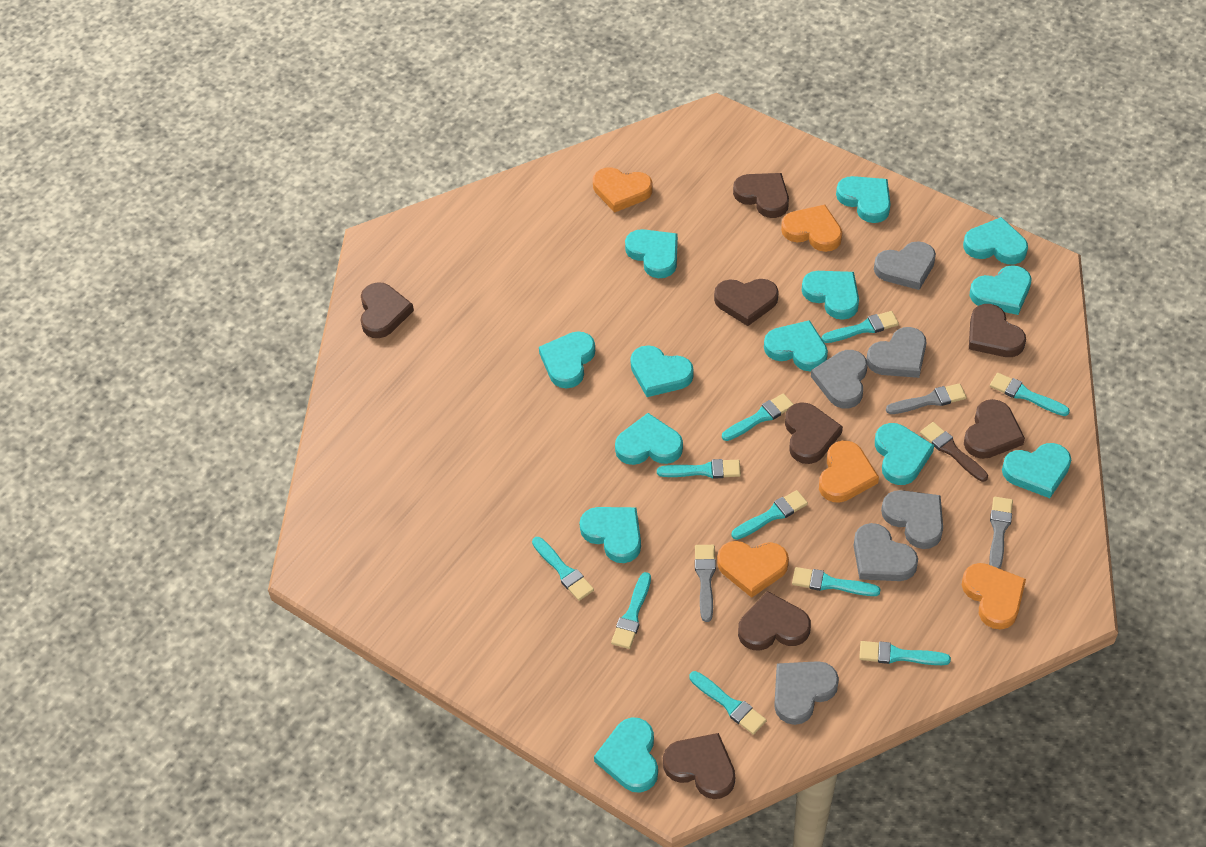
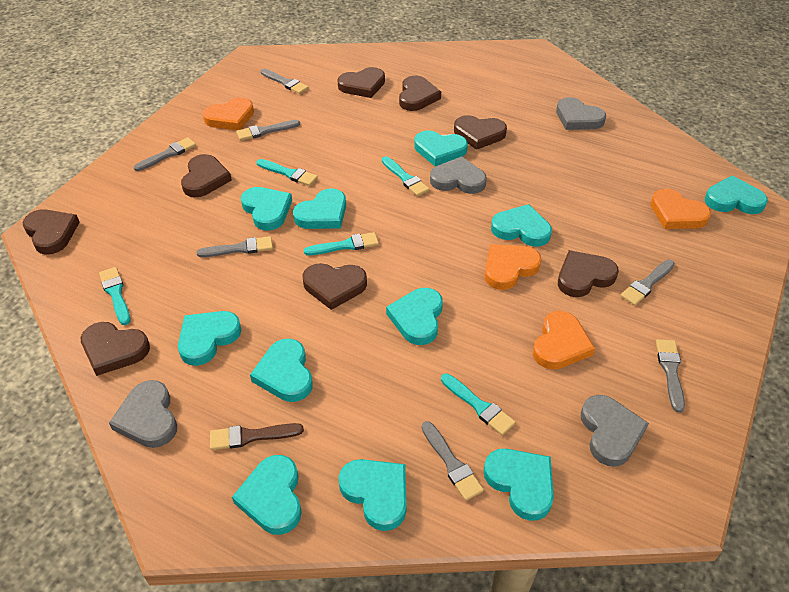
grey brush: 3 -> 7
grey heart: 6 -> 4
orange heart: 5 -> 4
turquoise brush: 10 -> 5
turquoise heart: 13 -> 11

